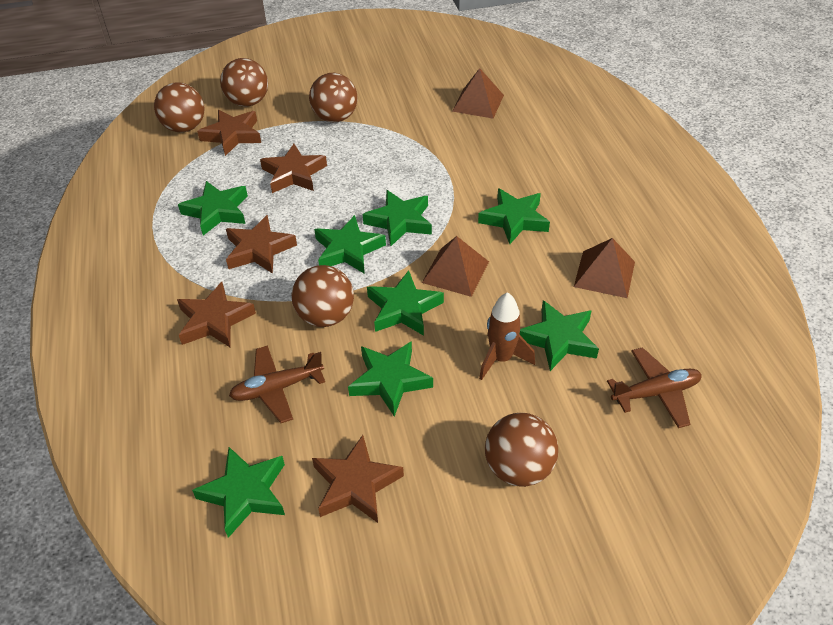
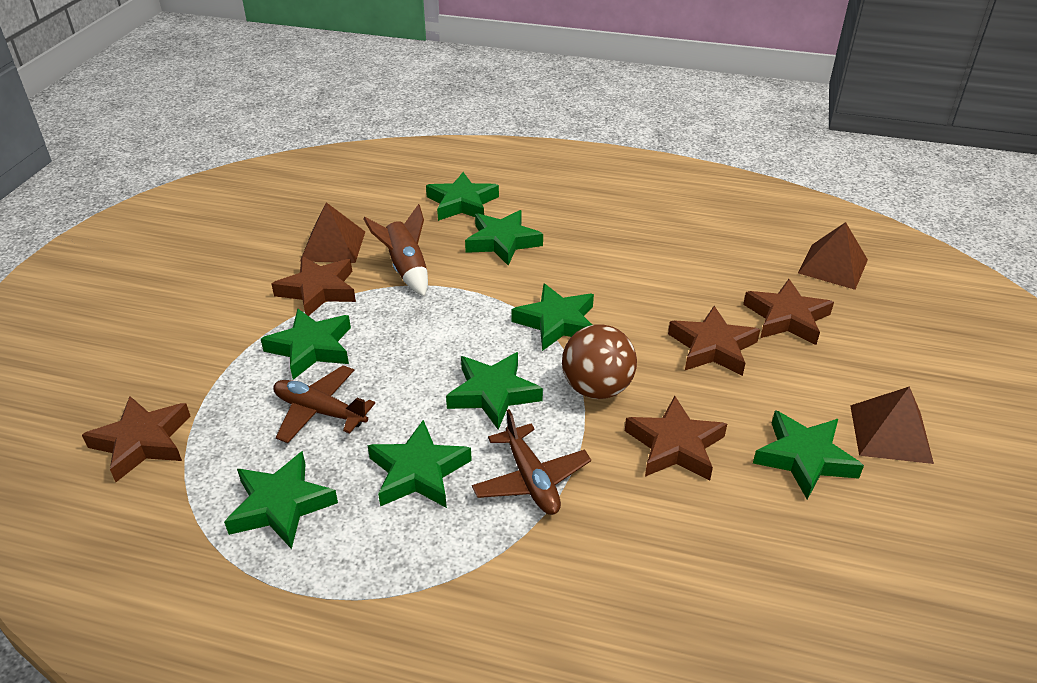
brown ball: 5 -> 1

